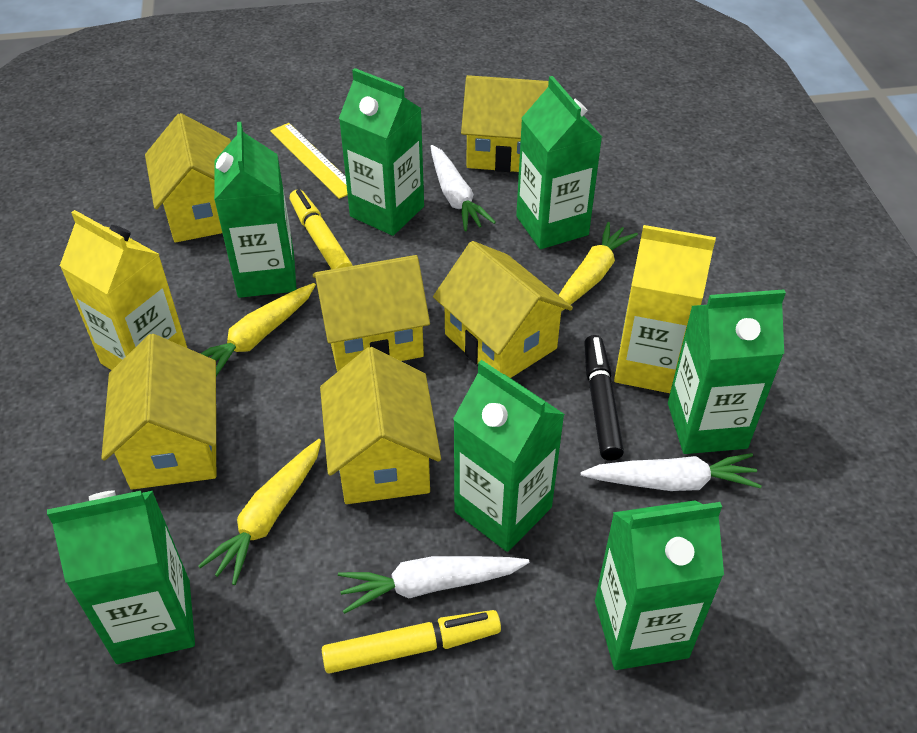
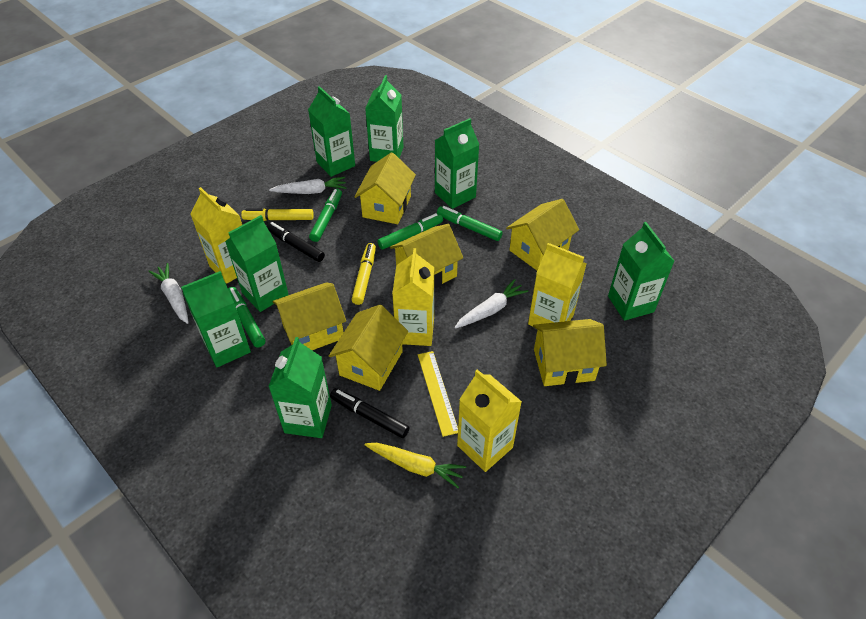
black marker: 1 -> 2
green marker: 0 -> 4
yellow carrot: 3 -> 1
yellow carton: 2 -> 4

